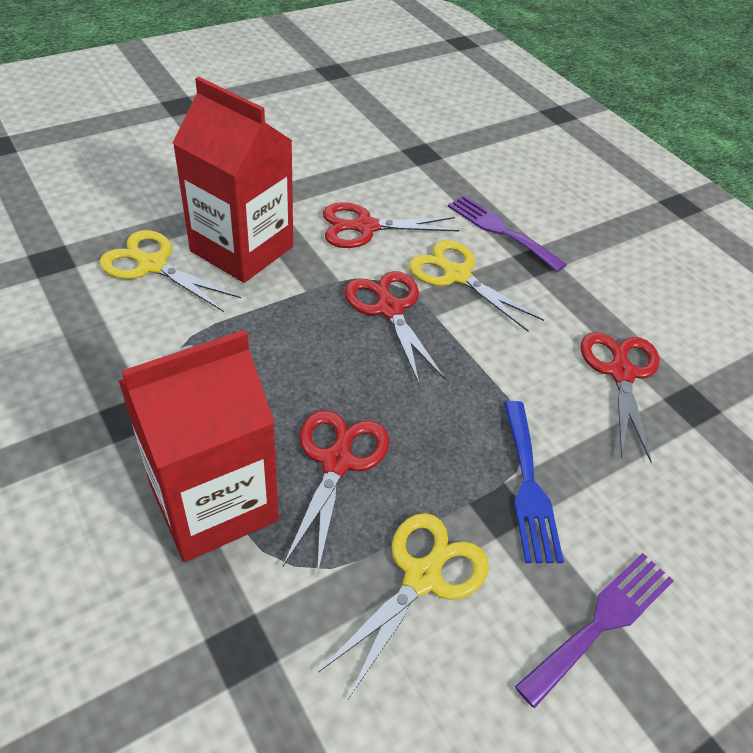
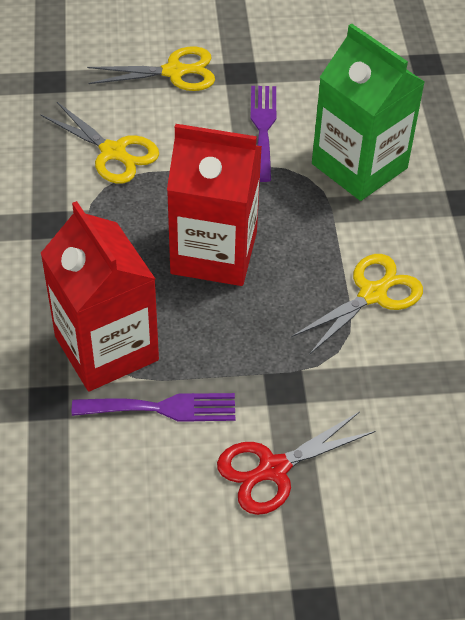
blue fork: 1 -> 0
green carton: 0 -> 1
red scissors: 4 -> 1

